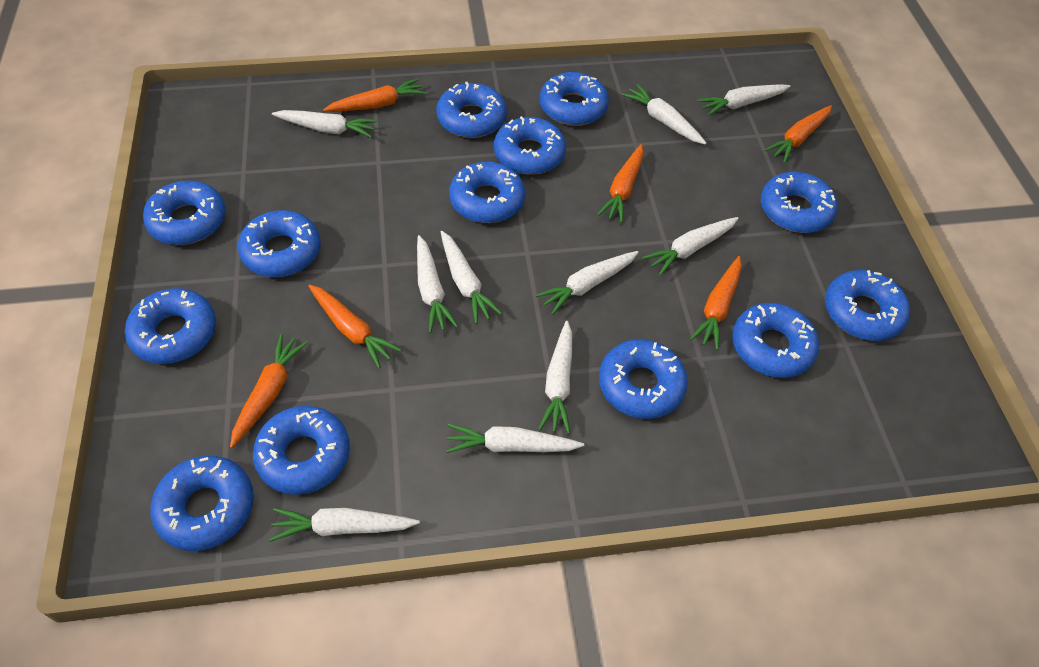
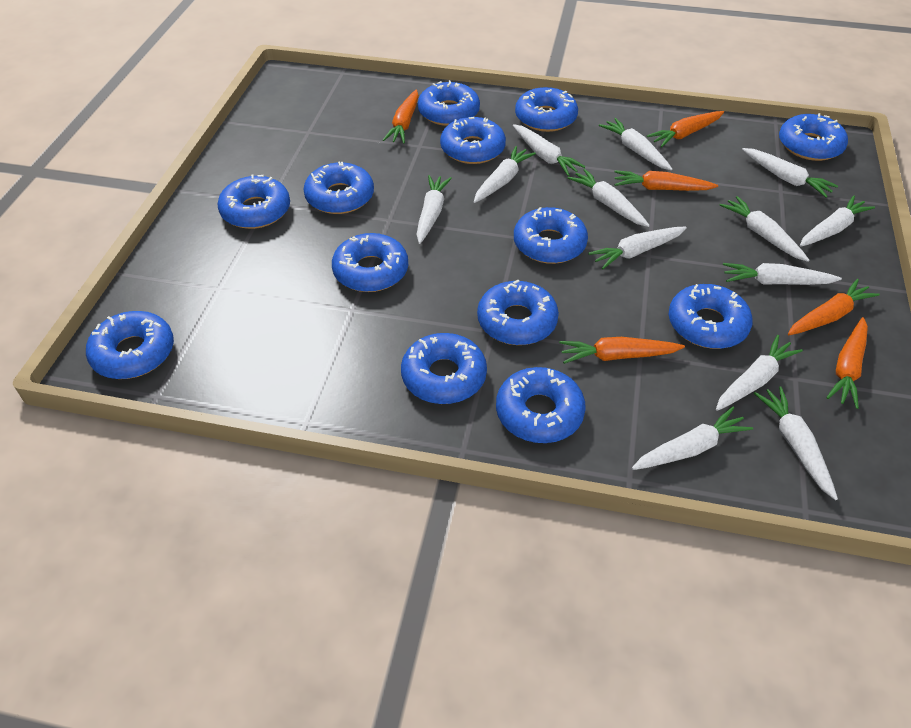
white carrot: 10 -> 13

